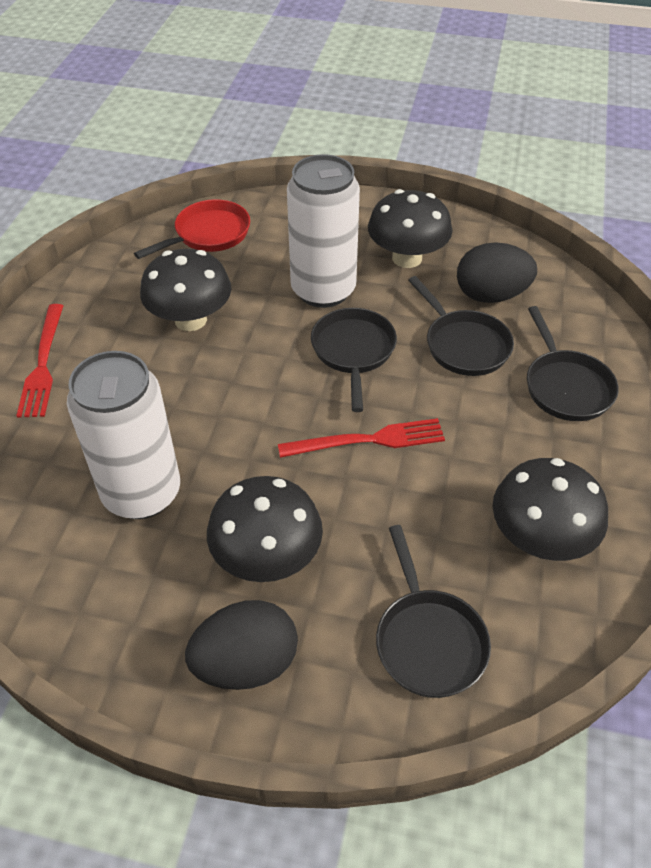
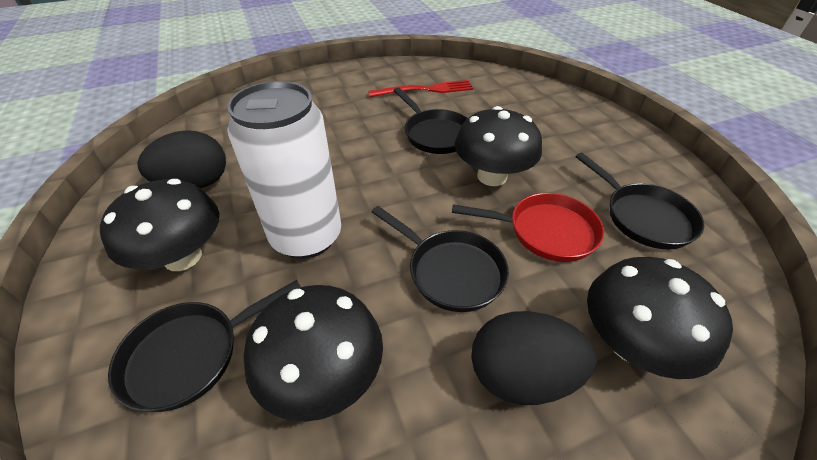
red fork: 2 -> 1
white can: 2 -> 1

